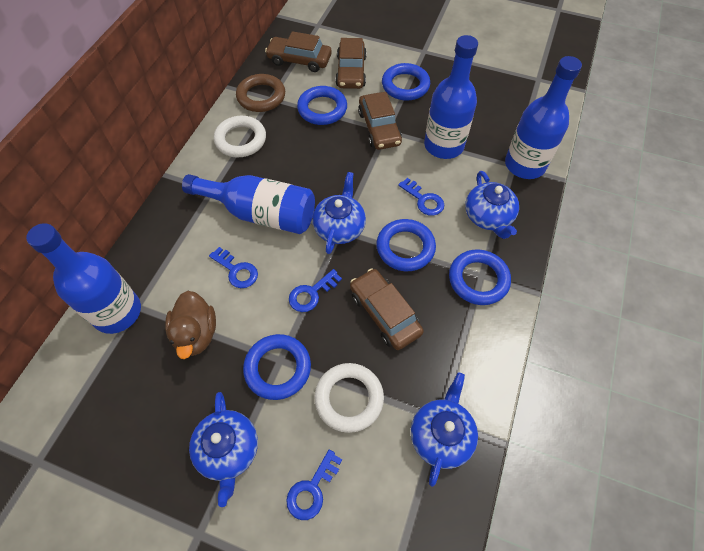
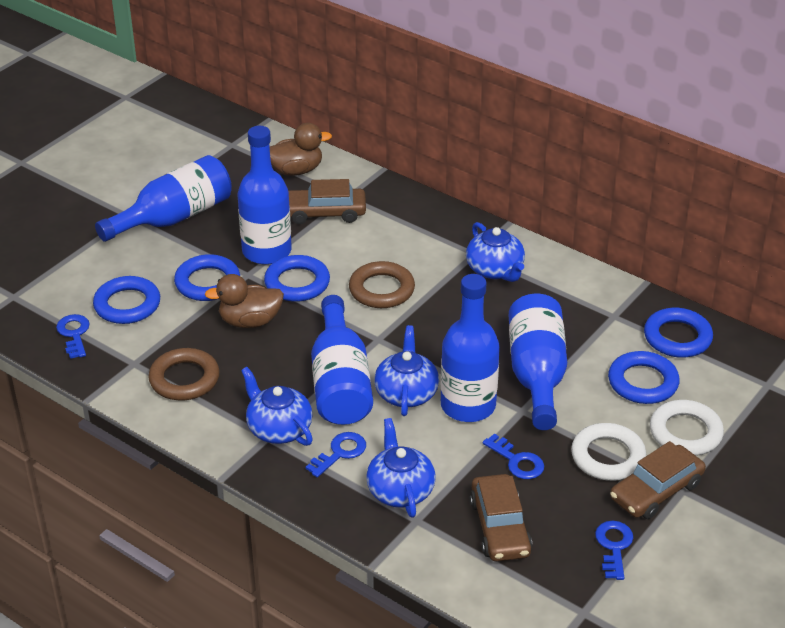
blue bottle: 4 -> 5
brown car: 4 -> 3
brown duck: 1 -> 2
brown ring: 1 -> 2

